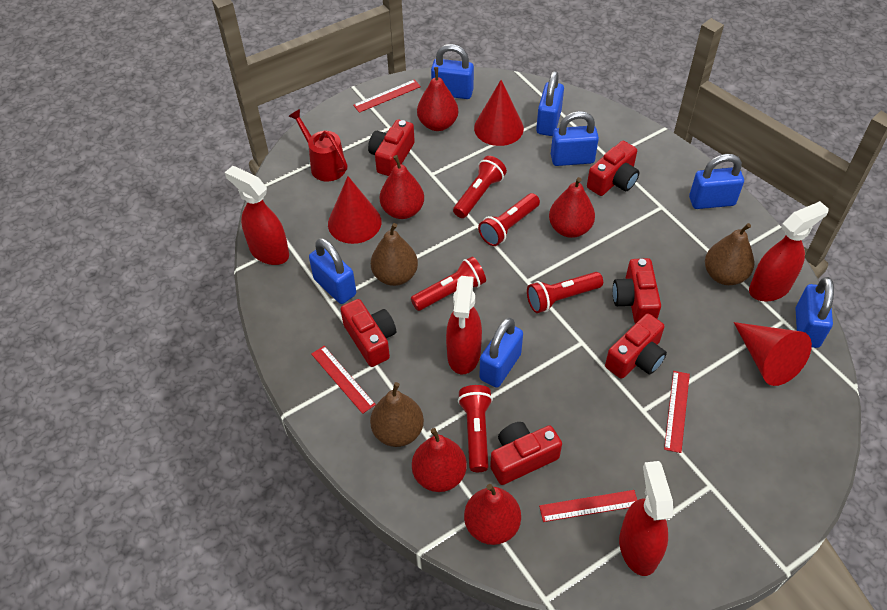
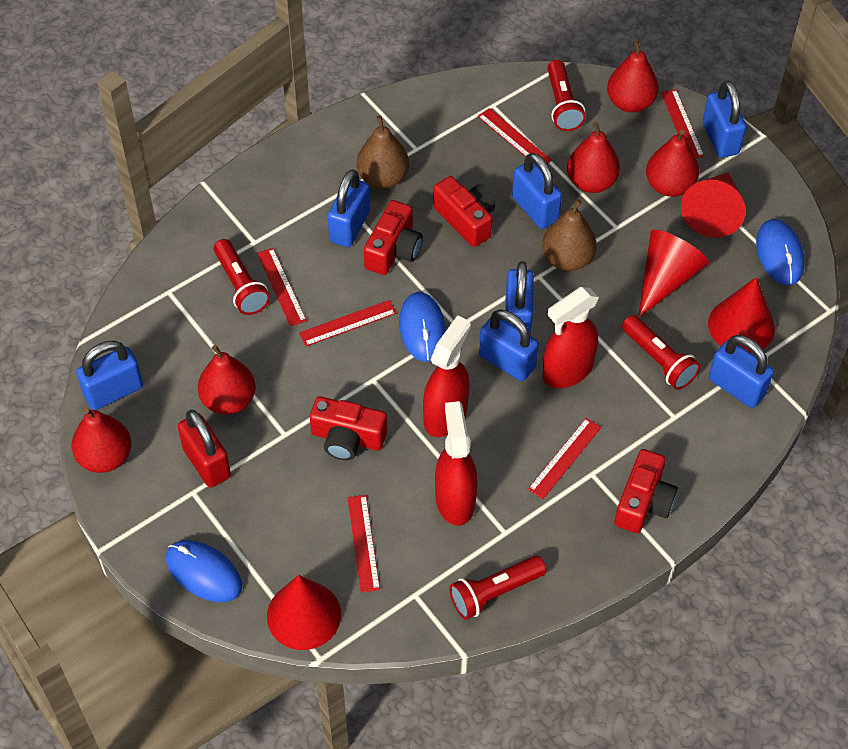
blue mouse: 0 -> 3
brown pear: 3 -> 2
red camera: 6 -> 4
red cone: 3 -> 4
red flashlight: 5 -> 4
red padlock: 0 -> 1
red ruler: 4 -> 6
red spray bottle: 4 -> 3
red watering can: 1 -> 0

